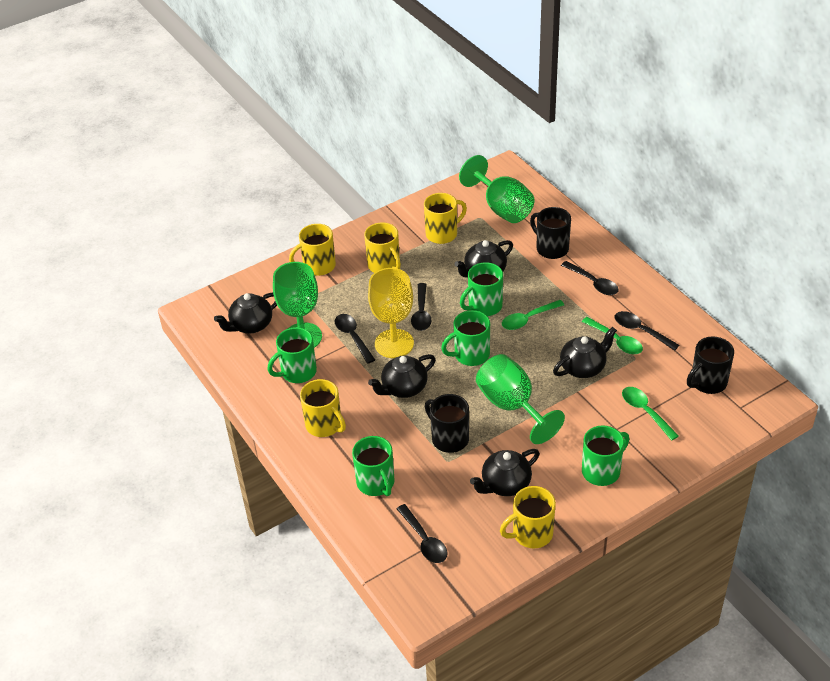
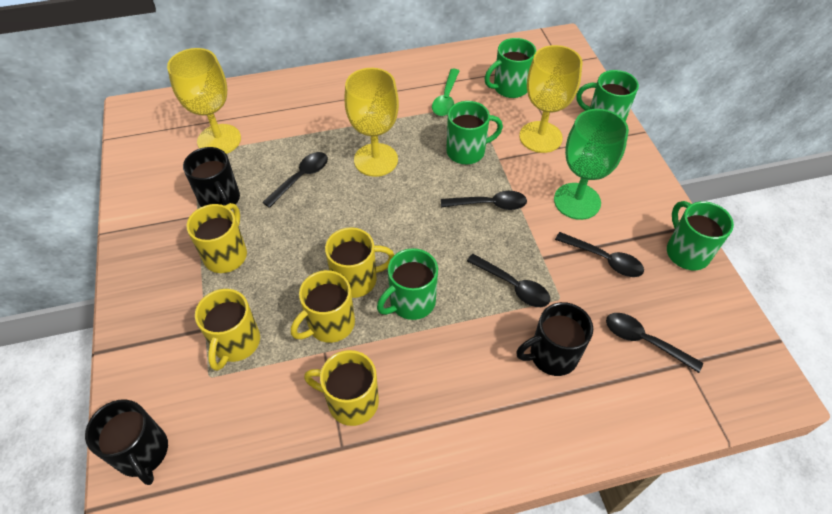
black teapot: 5 -> 0
green goblet: 3 -> 1
green spoon: 3 -> 1
yellow goblet: 1 -> 3

